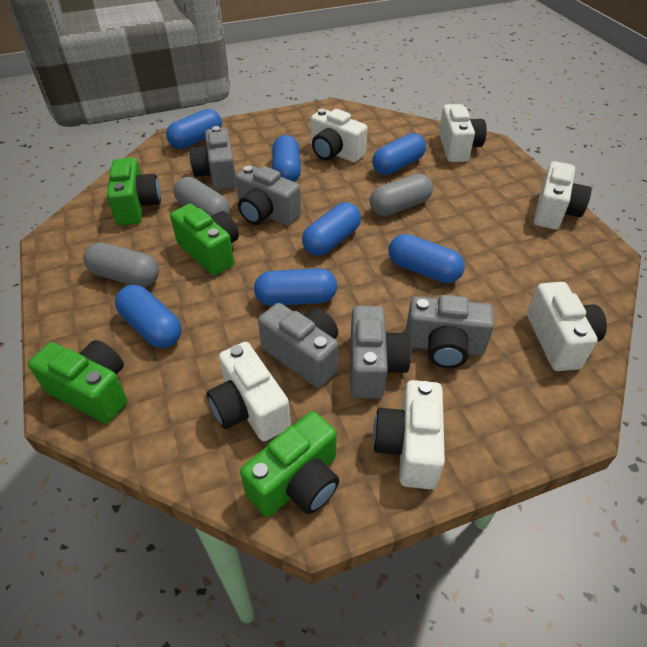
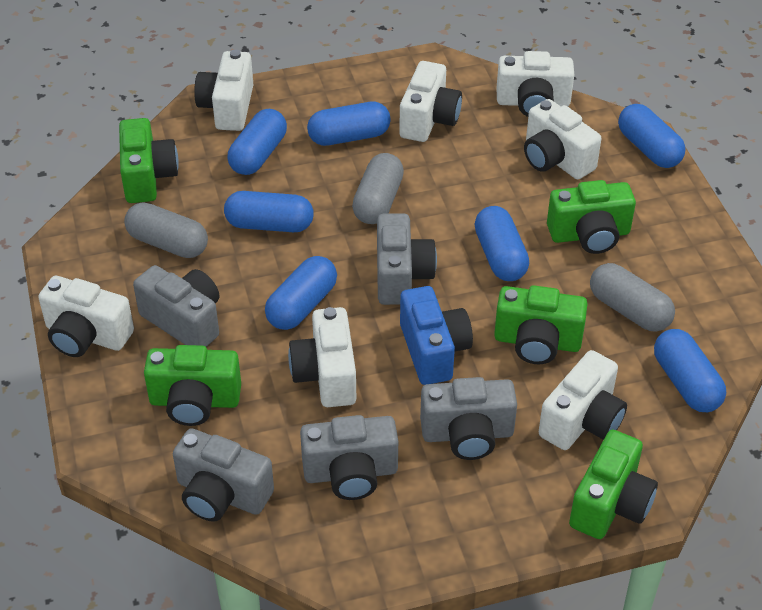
blue camera: 0 -> 1
green camera: 4 -> 5
white camera: 6 -> 7

